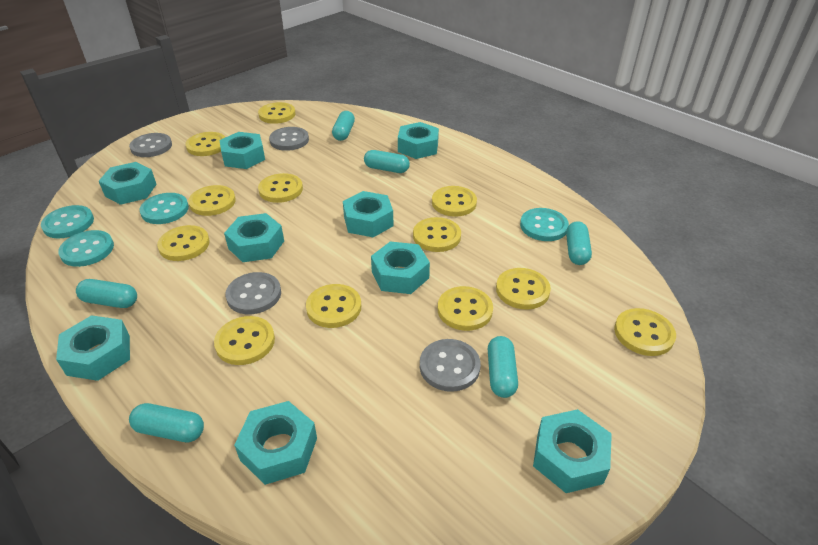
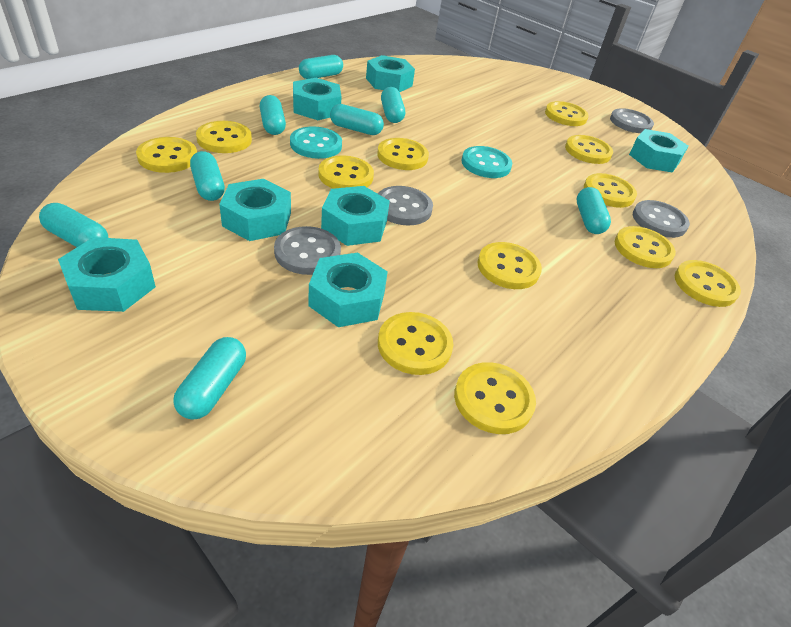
turquoise button: 4 -> 2
turquoise capsule: 6 -> 8
turquoise nut: 9 -> 7

